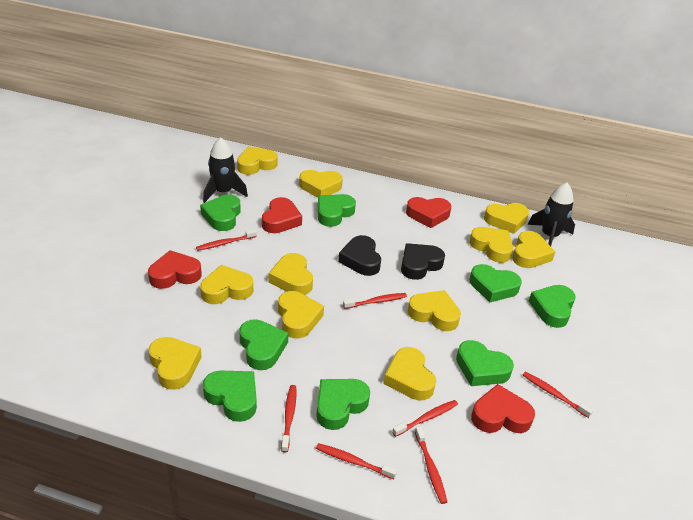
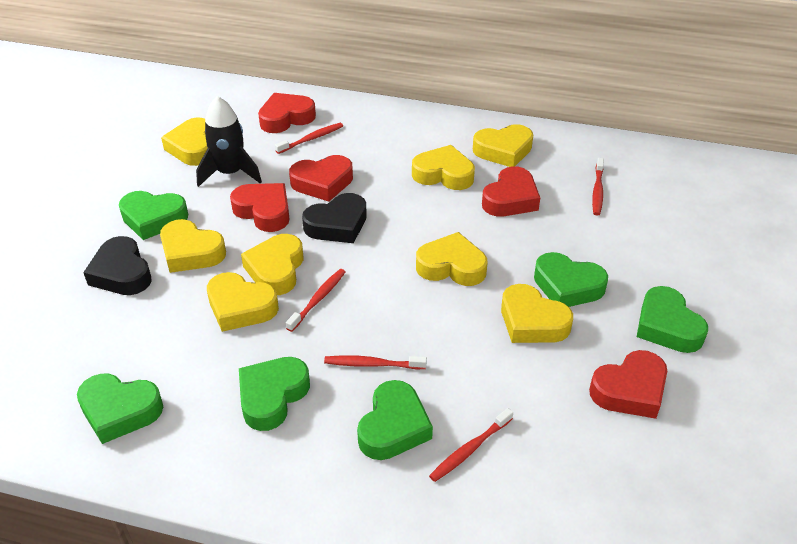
black rocket: 2 -> 1
green heart: 8 -> 6
red heart: 4 -> 5
red toothbrush: 7 -> 5
yellow heart: 11 -> 8

